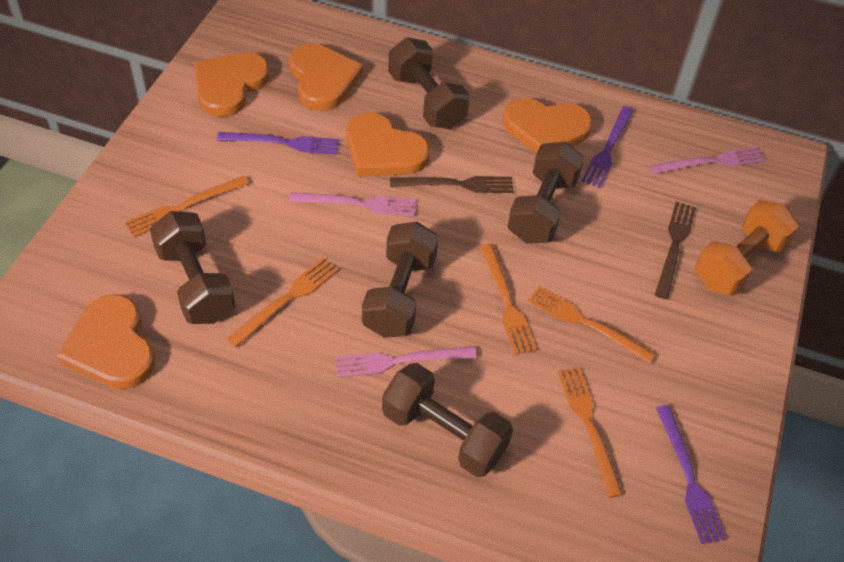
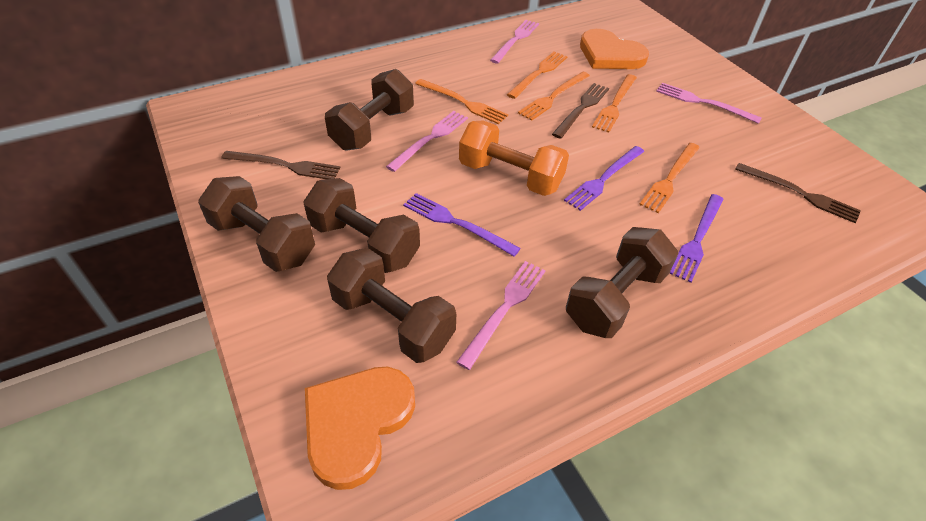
brown fork: 2 -> 3
orange heart: 5 -> 2
pink fork: 3 -> 4

